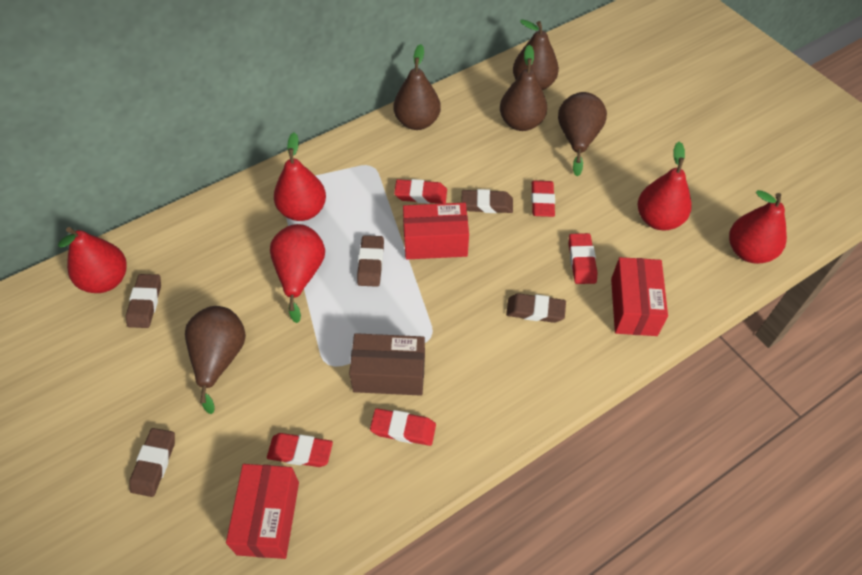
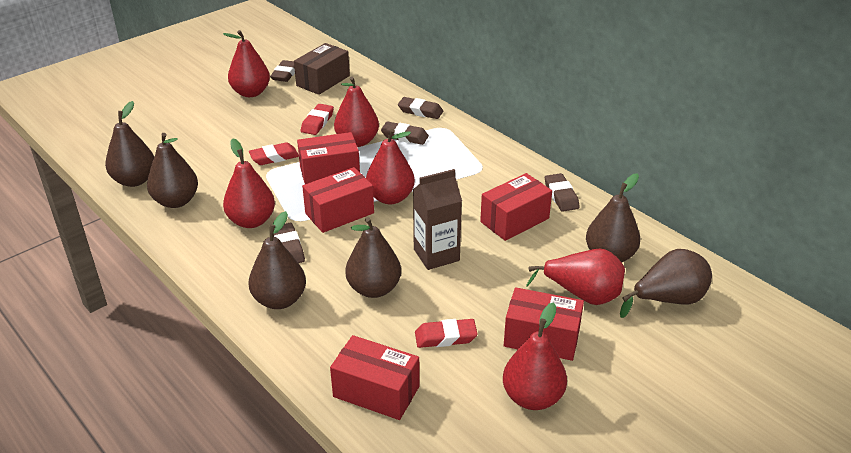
brown carton: 0 -> 1
brown pear: 5 -> 6
red box: 3 -> 5
red eraser: 5 -> 3
red pear: 5 -> 6

